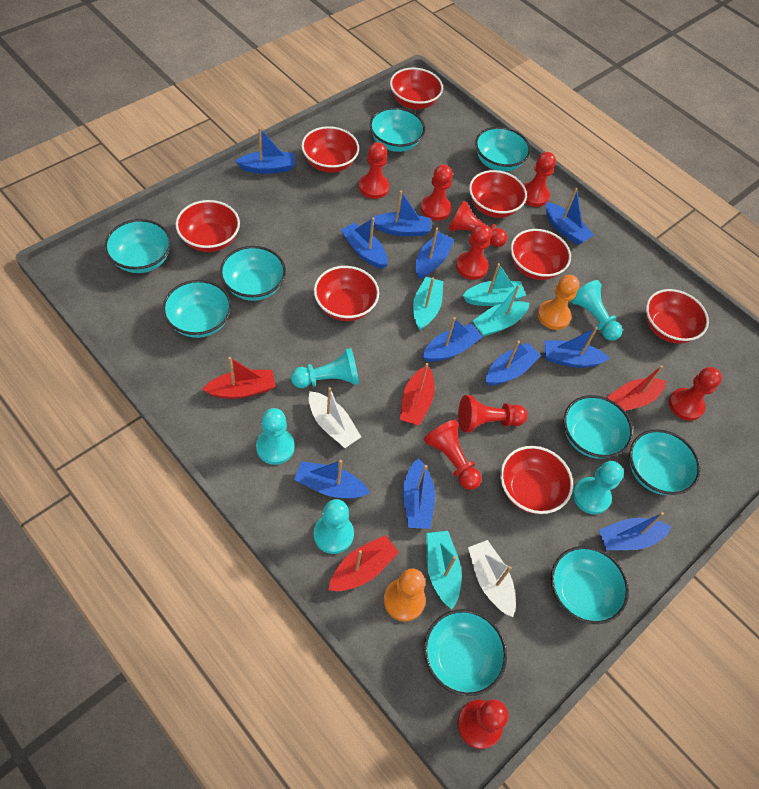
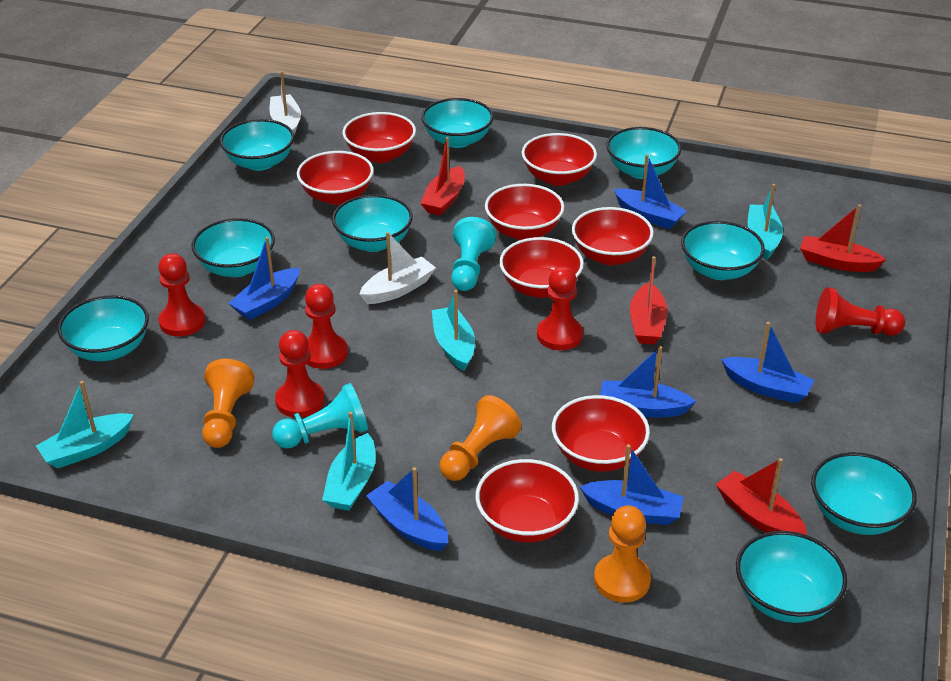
blue boat: 11 -> 6
orange pawn: 2 -> 3
red pawn: 9 -> 5
turquoise pawn: 5 -> 2

